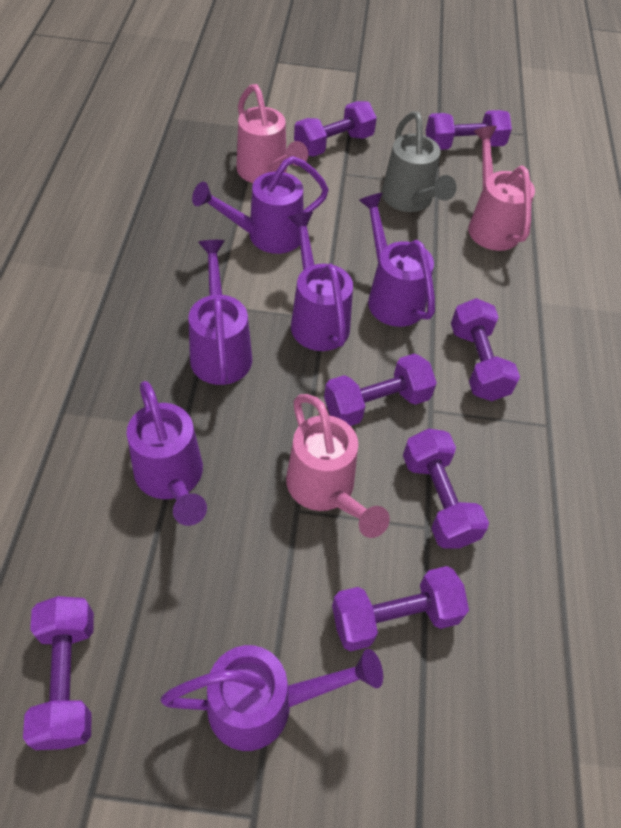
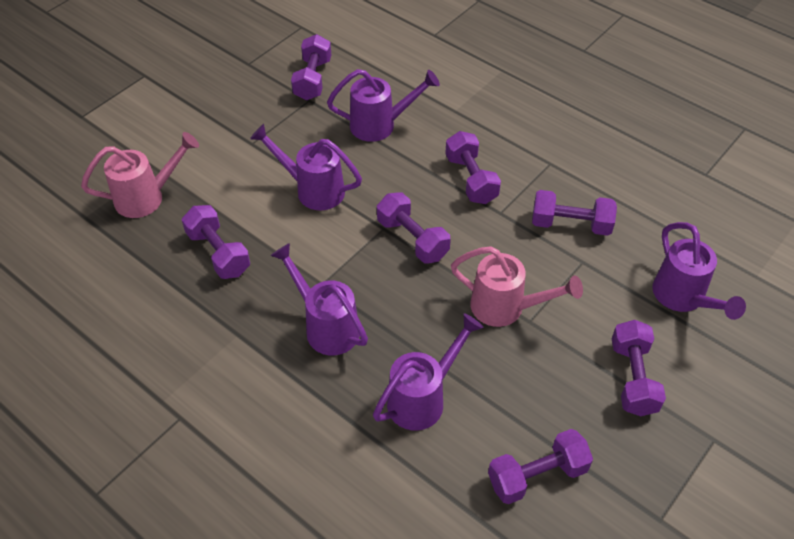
grey watering can: 1 -> 0
pink watering can: 3 -> 2
purple watering can: 6 -> 5

